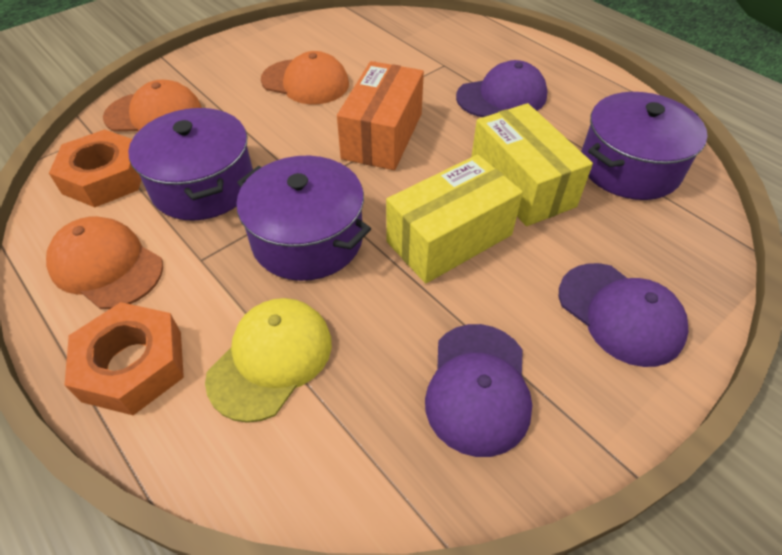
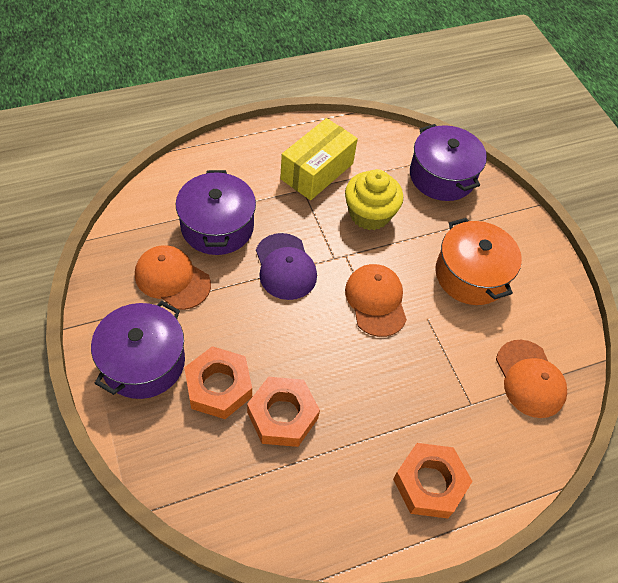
orange box: 1 -> 0
orange nut: 2 -> 3
orange pot: 0 -> 1
purple cap: 3 -> 1
yellow box: 2 -> 1
yellow cap: 1 -> 0
yellow cupcake: 0 -> 1

